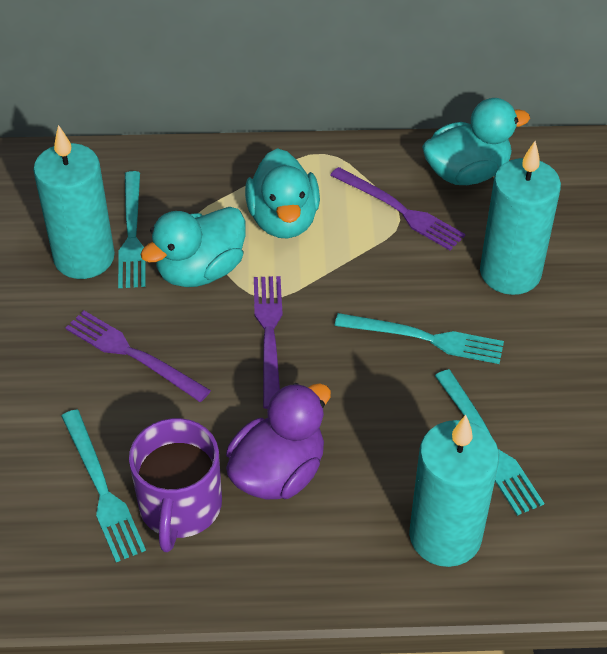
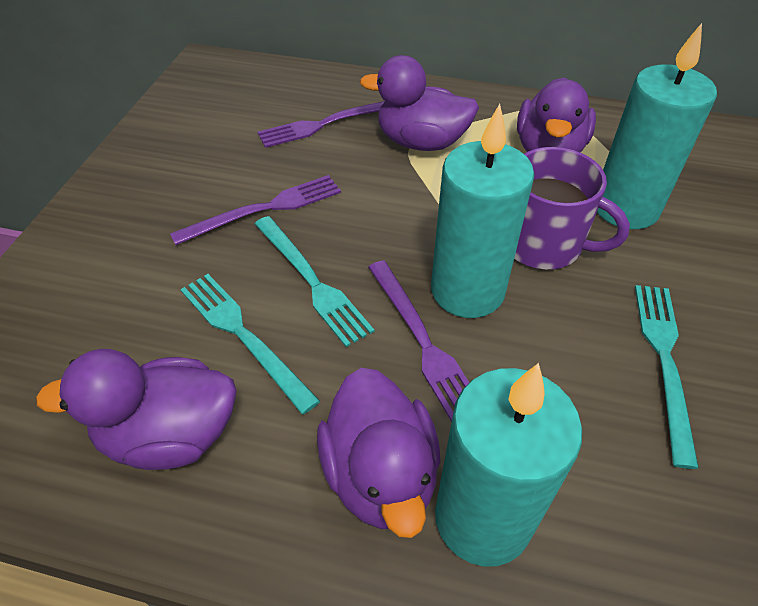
purple duck: 1 -> 4
turquoise duck: 3 -> 0
turquoise fork: 4 -> 3

